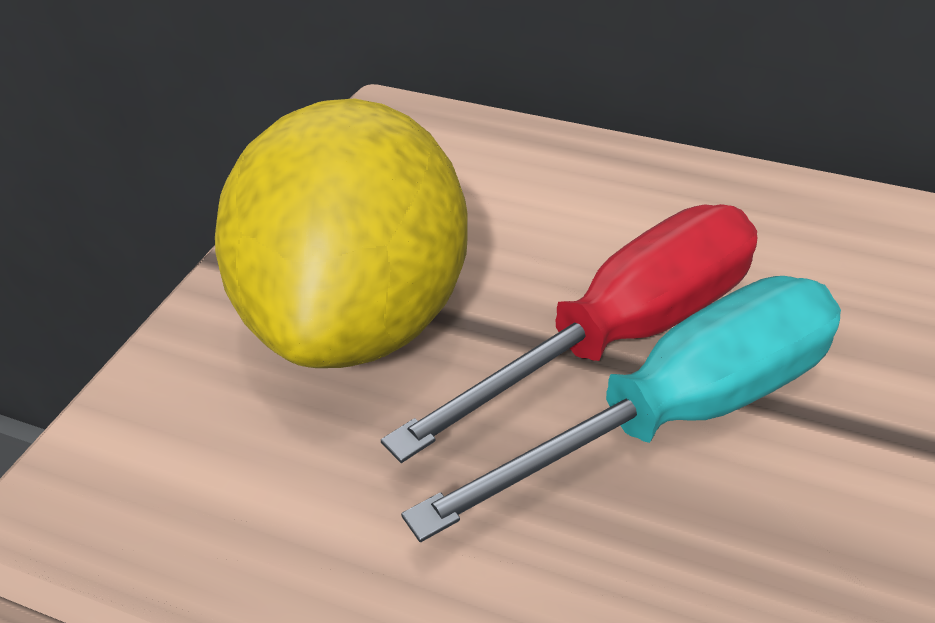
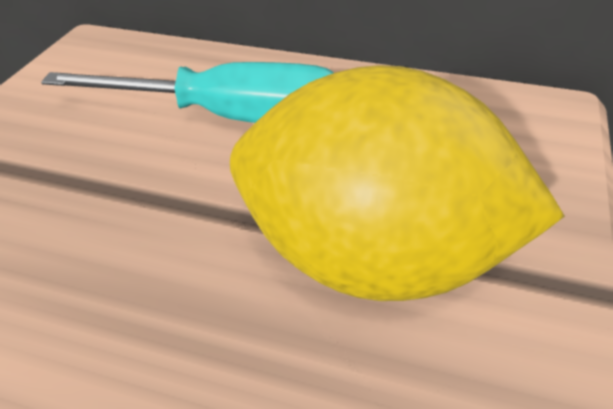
red screwdriver: 1 -> 0

